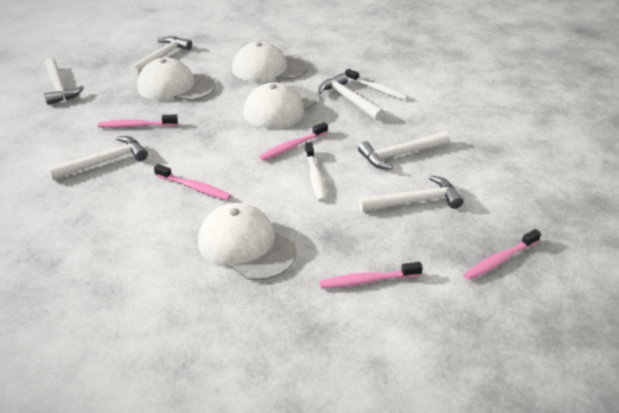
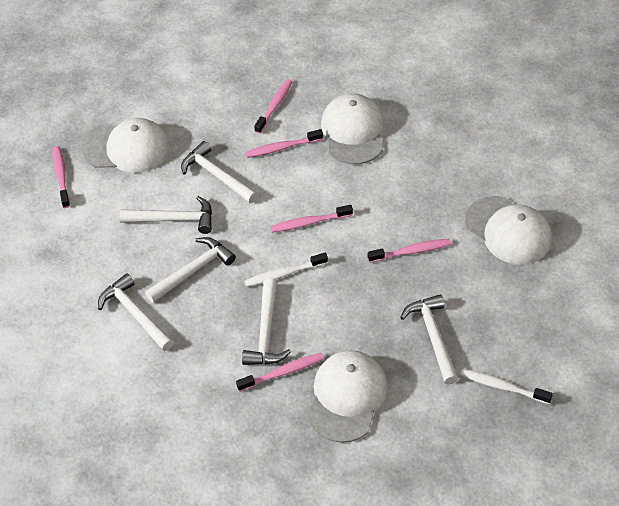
pink toothbrush: 5 -> 6

